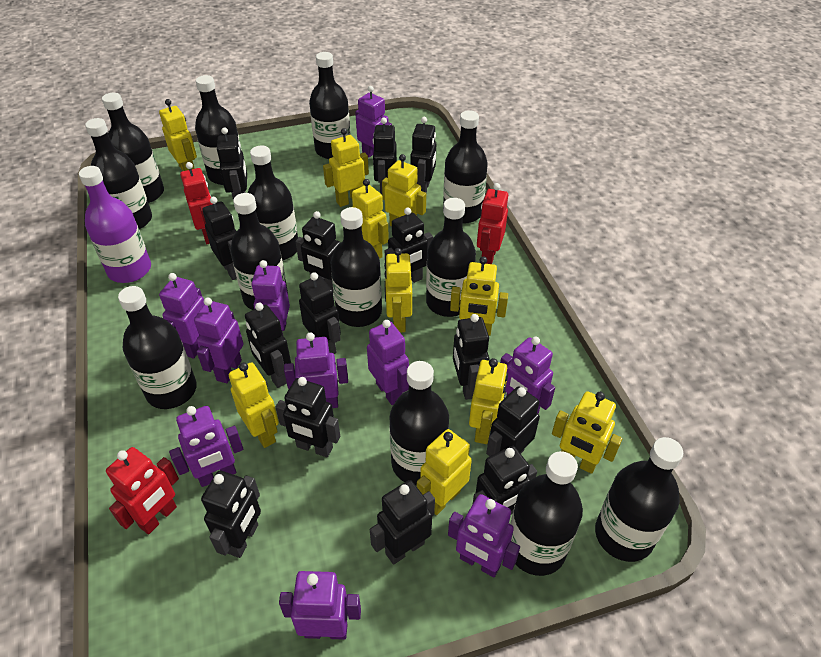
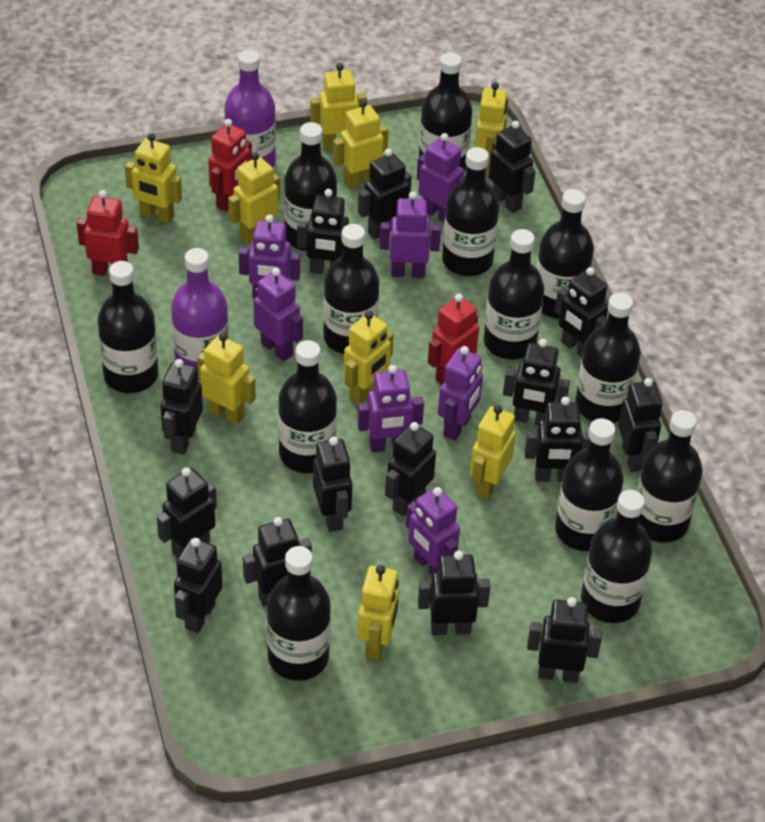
black robot: 14 -> 15
purple bottle: 1 -> 2
purple robot: 10 -> 7
yellow robot: 10 -> 9

